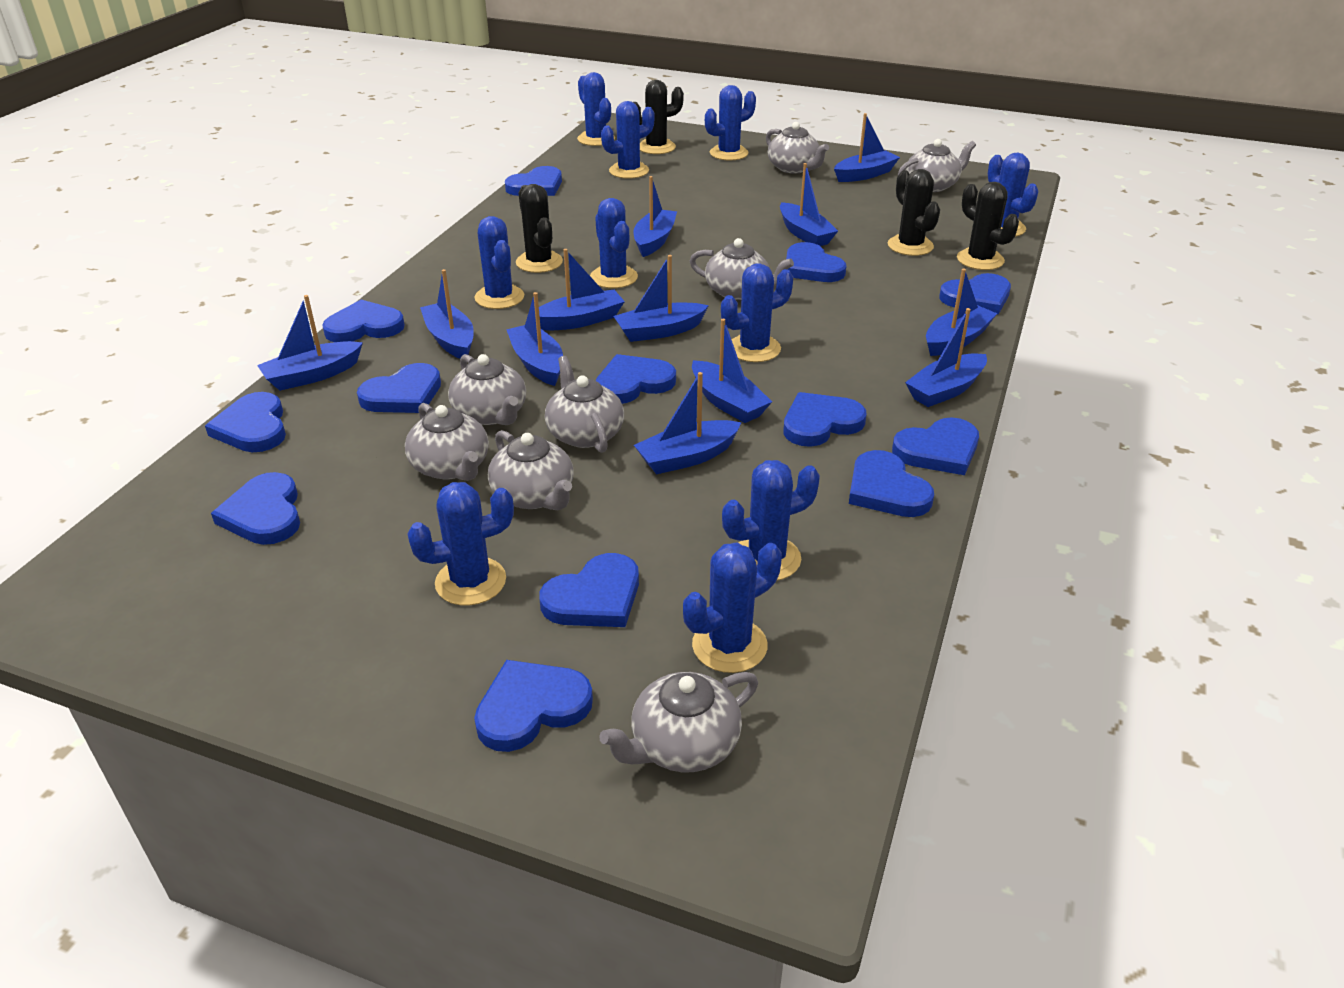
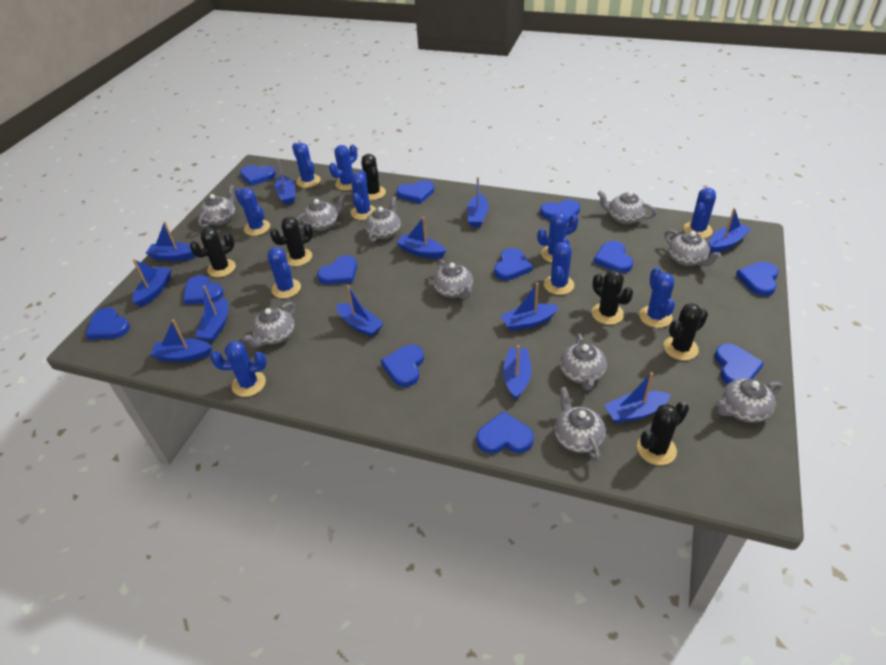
black cactus: 4 -> 6
blue heart: 13 -> 12
grey teapot: 8 -> 10

